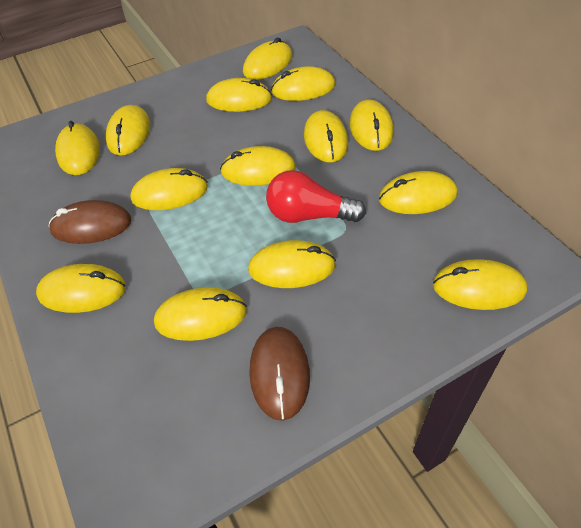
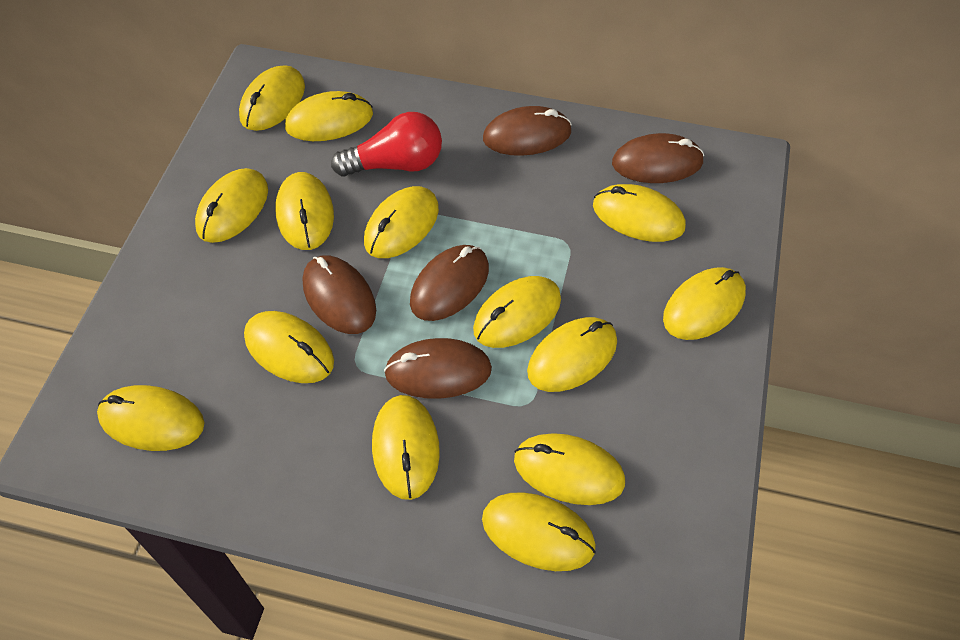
brown mouse: 2 -> 5

